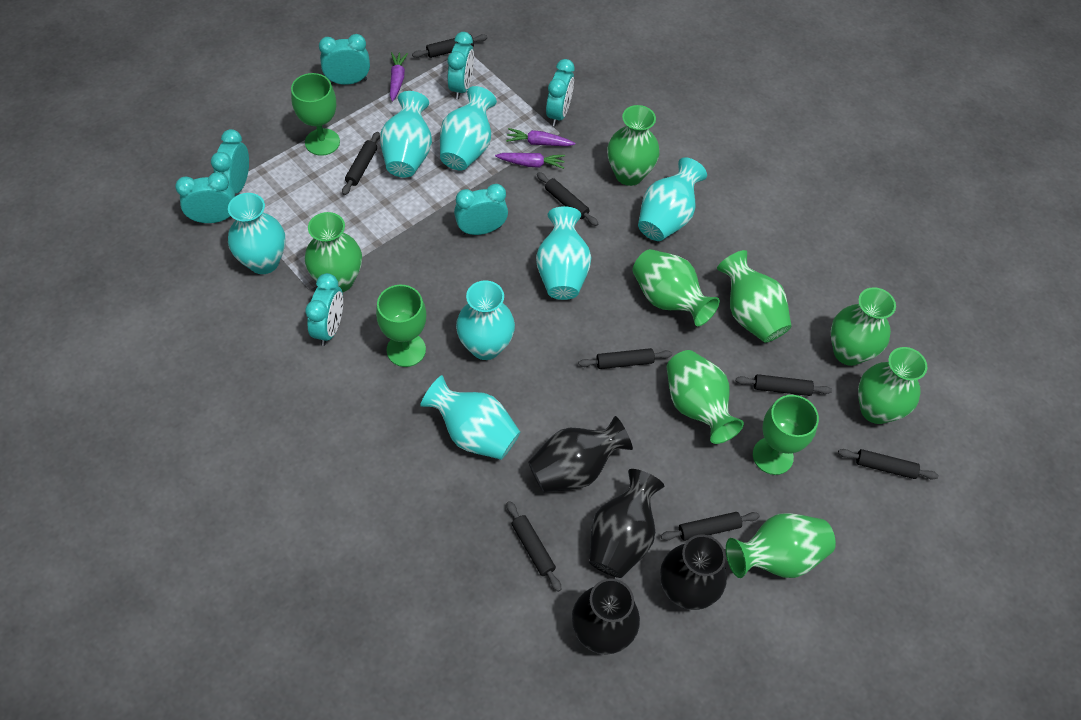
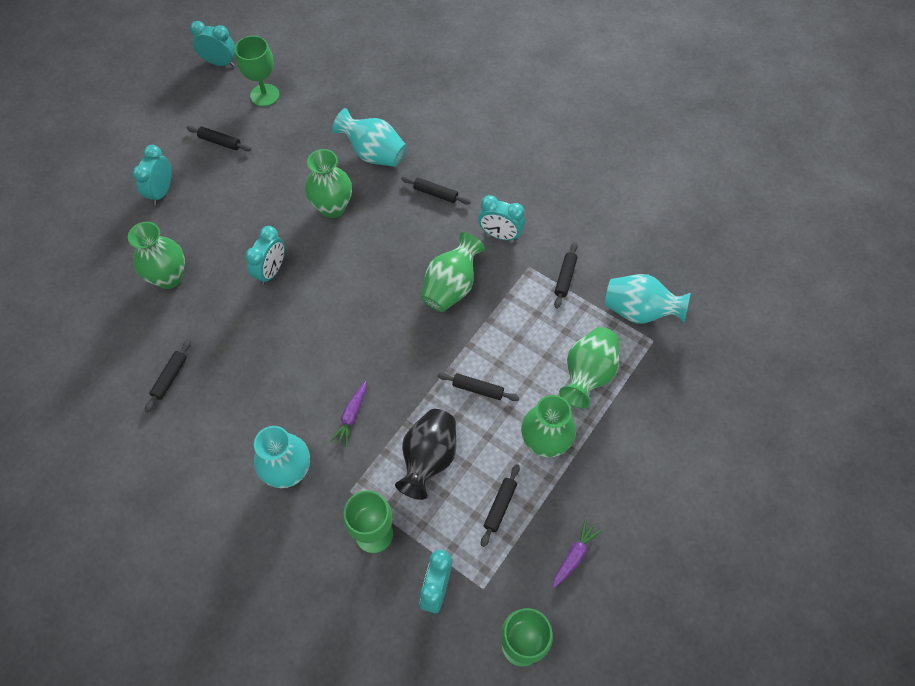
black rolling pin: 8 -> 6
black vase: 4 -> 1
green vase: 8 -> 5
purple carrot: 3 -> 2
turquoise clock: 7 -> 5
turquoise vase: 7 -> 3

